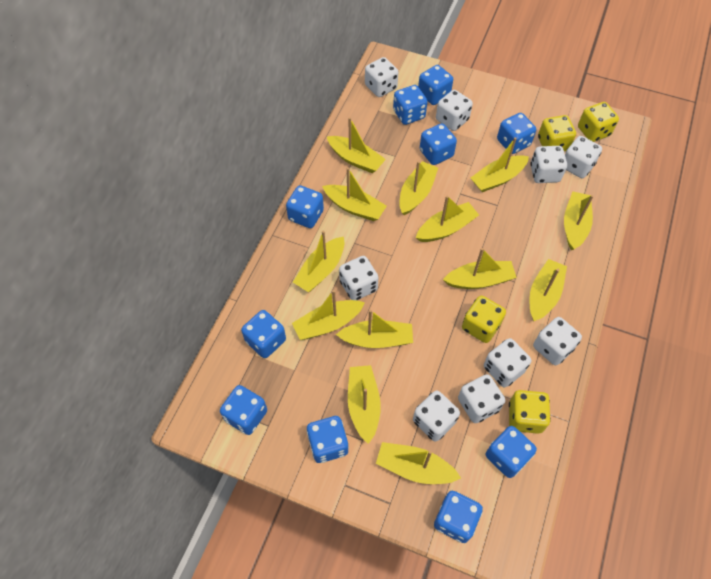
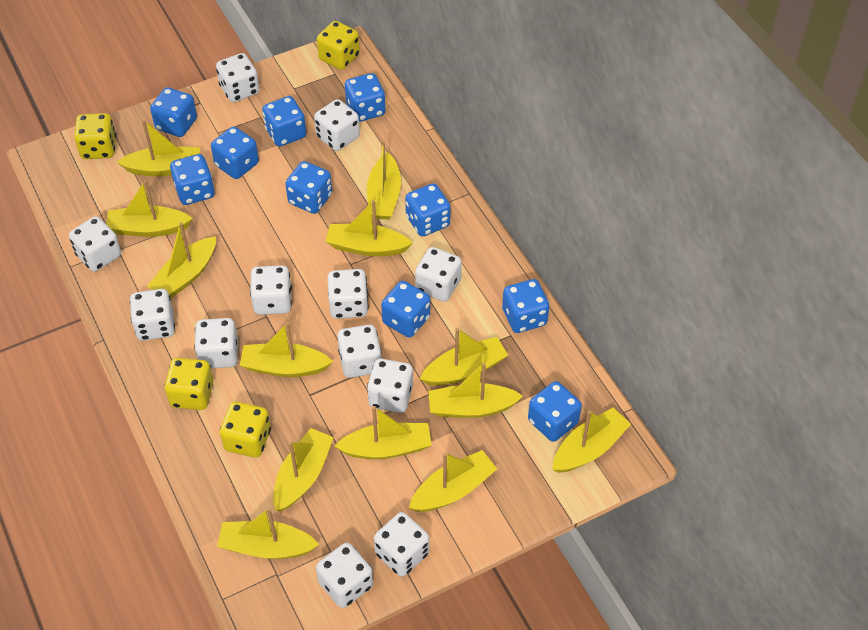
white dice: 9 -> 12

